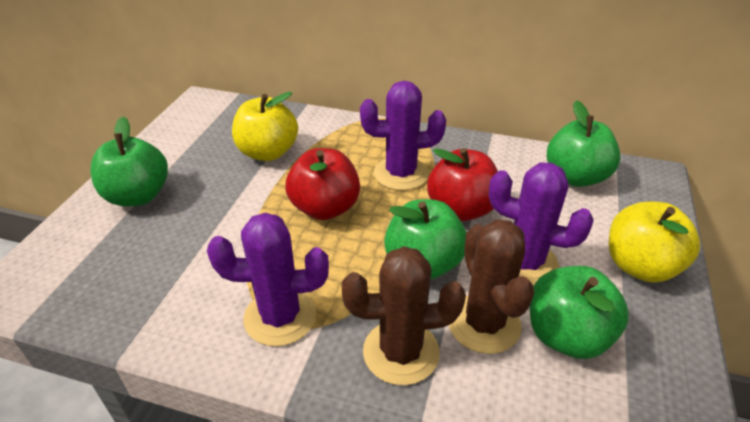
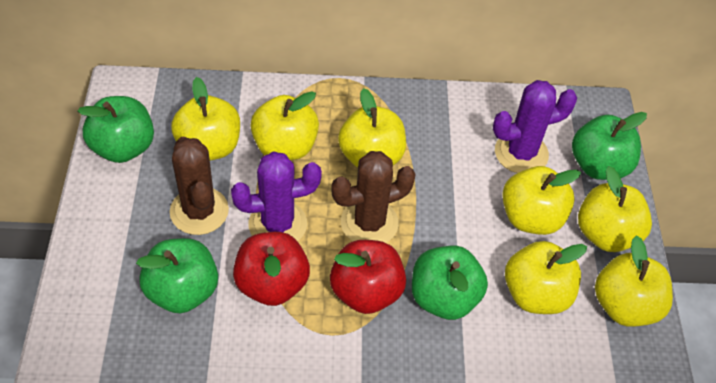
purple cactus: 3 -> 2
yellow apple: 2 -> 7

